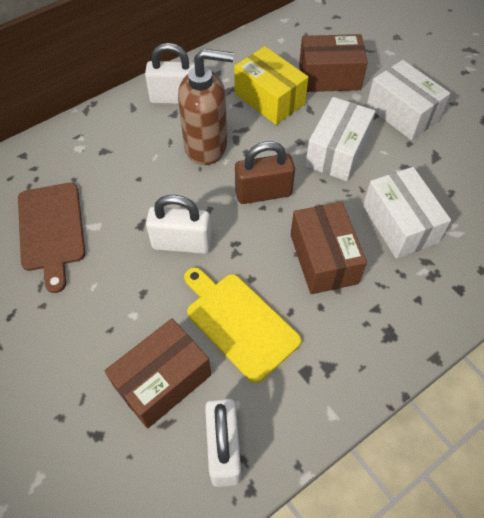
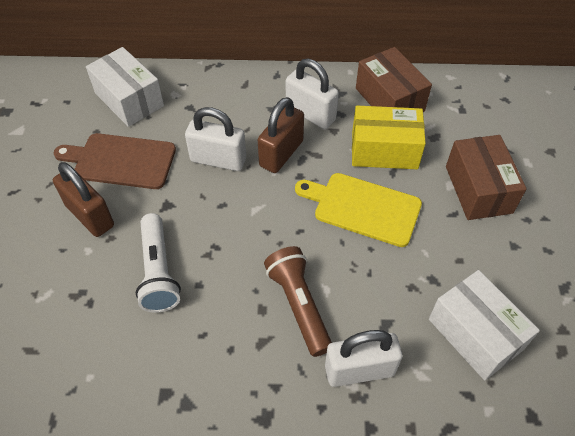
brown box: 3 -> 2
brown flashlight: 0 -> 1
brown padlock: 1 -> 2
brown soap dispenser: 1 -> 0
white box: 3 -> 2
white flashlight: 0 -> 1

